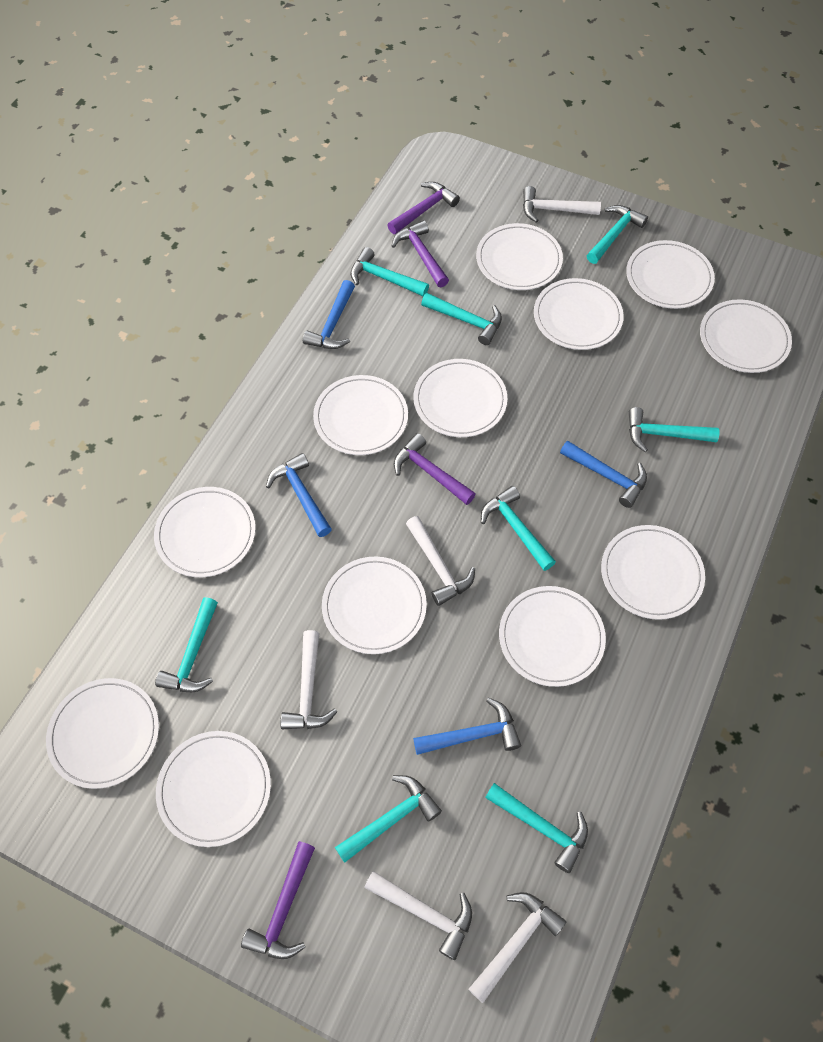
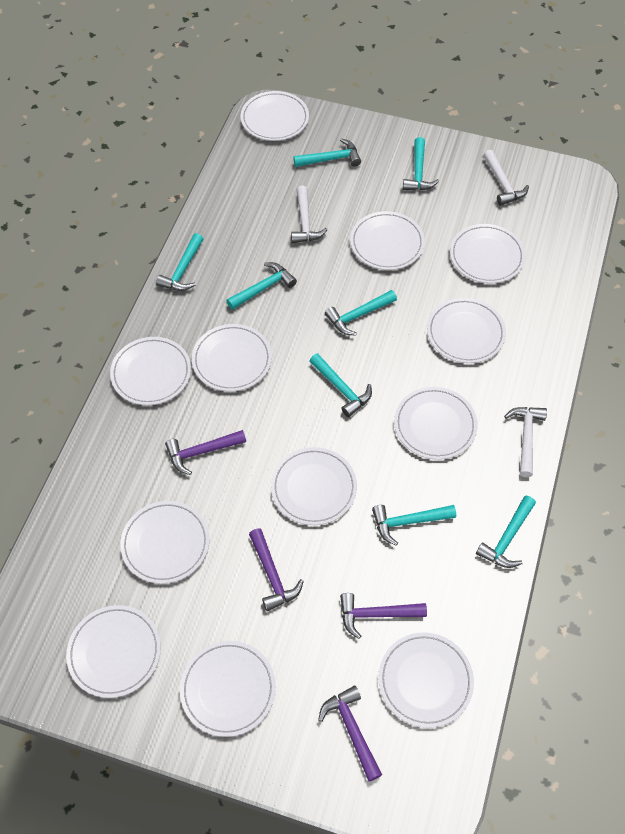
blue hammer: 4 -> 0
white hammer: 5 -> 3

